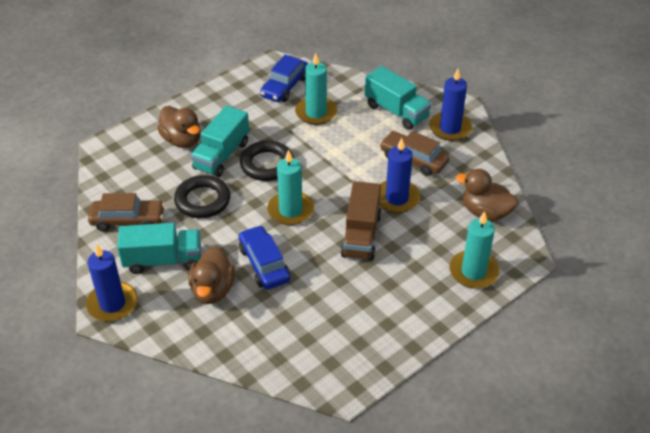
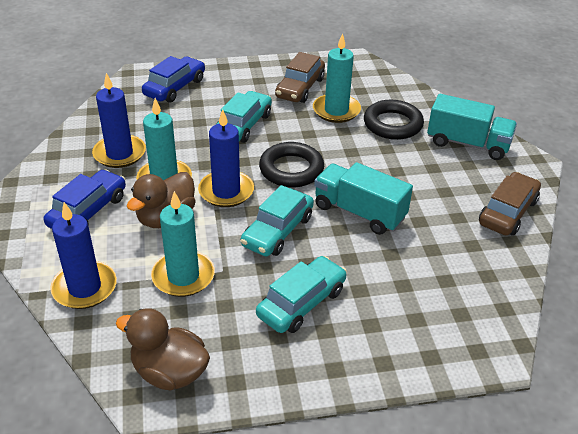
brown duck: 3 -> 2
brown truck: 1 -> 0
turquoise car: 0 -> 3
turquoise truck: 3 -> 2

